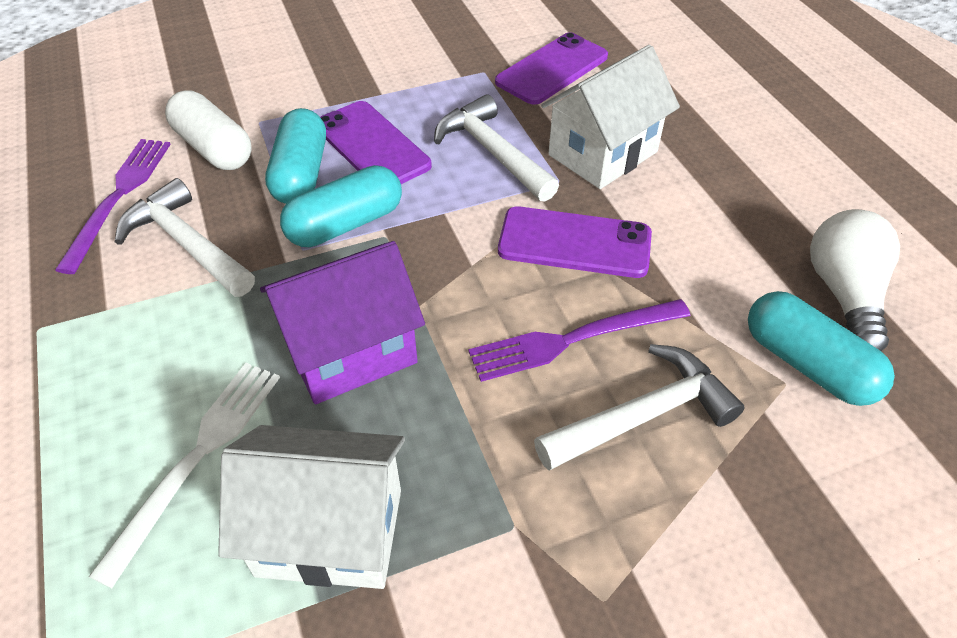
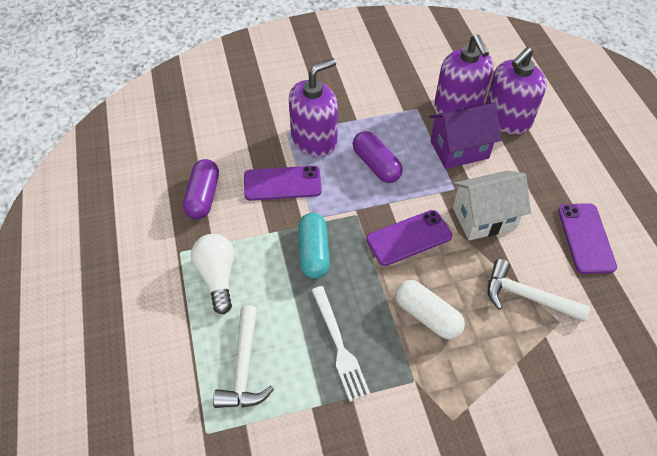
purple capsule: 0 -> 2
purple fork: 2 -> 0
purple soap dispenser: 0 -> 3
turquoise capsule: 3 -> 1
white hammer: 3 -> 2
white house: 2 -> 1

